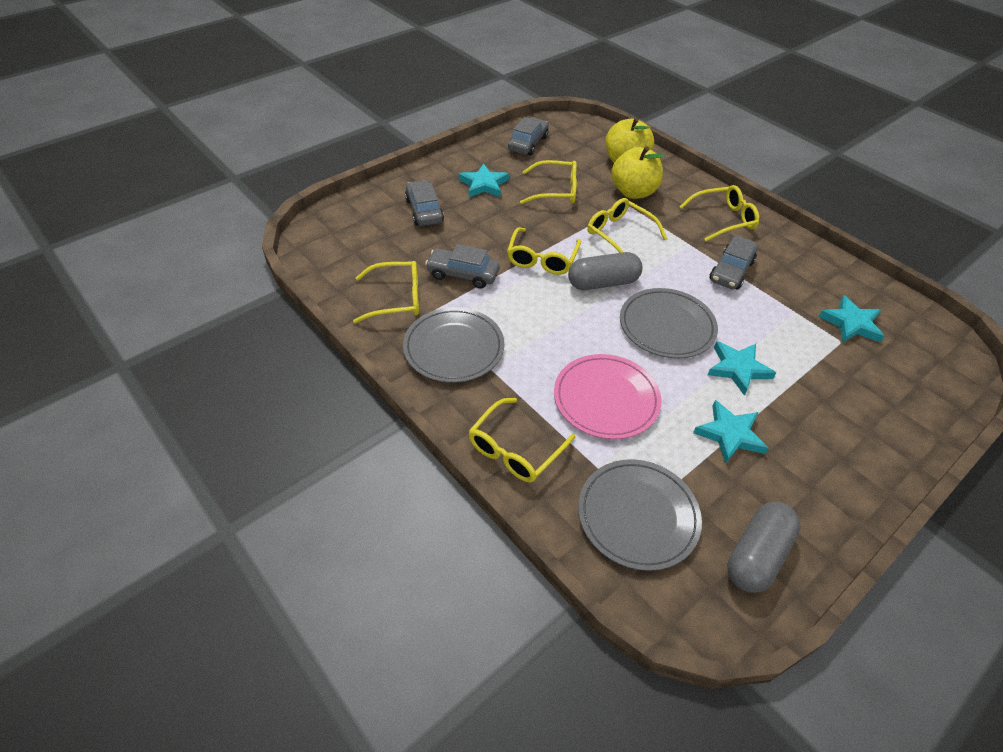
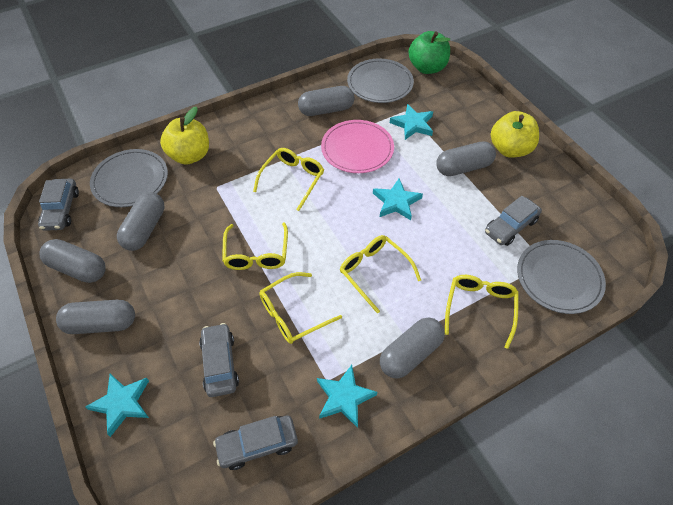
green apple: 0 -> 1
grey capsule: 2 -> 6
yellow glasses: 6 -> 5

